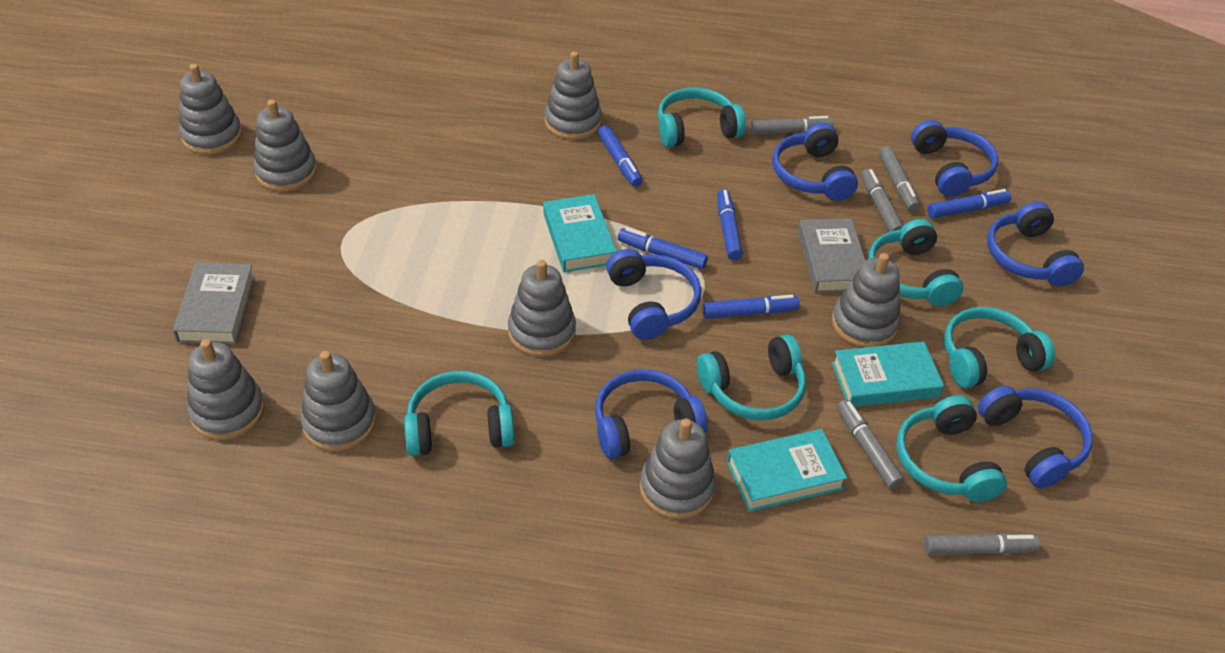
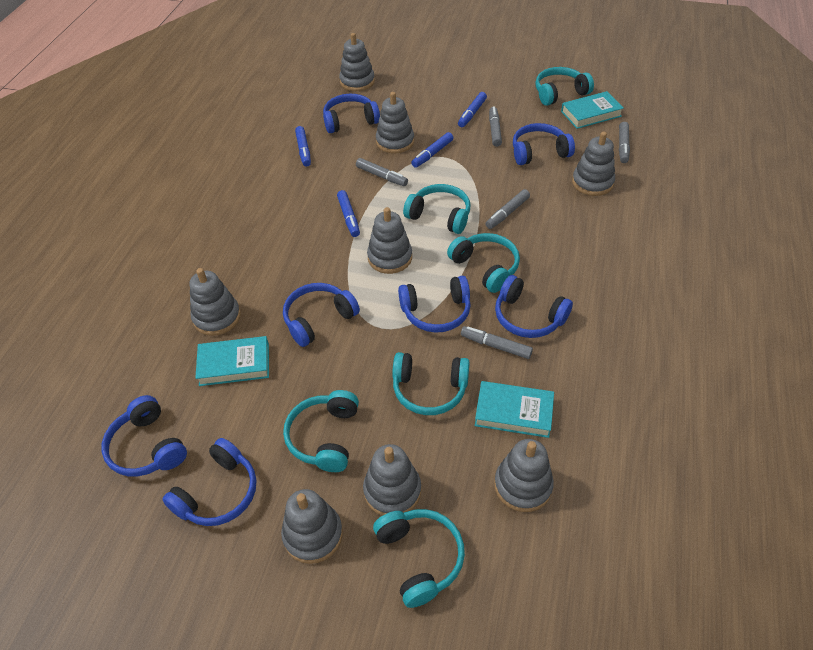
blue headphones: 6 -> 7
blue marker: 5 -> 4
grey book: 2 -> 0

